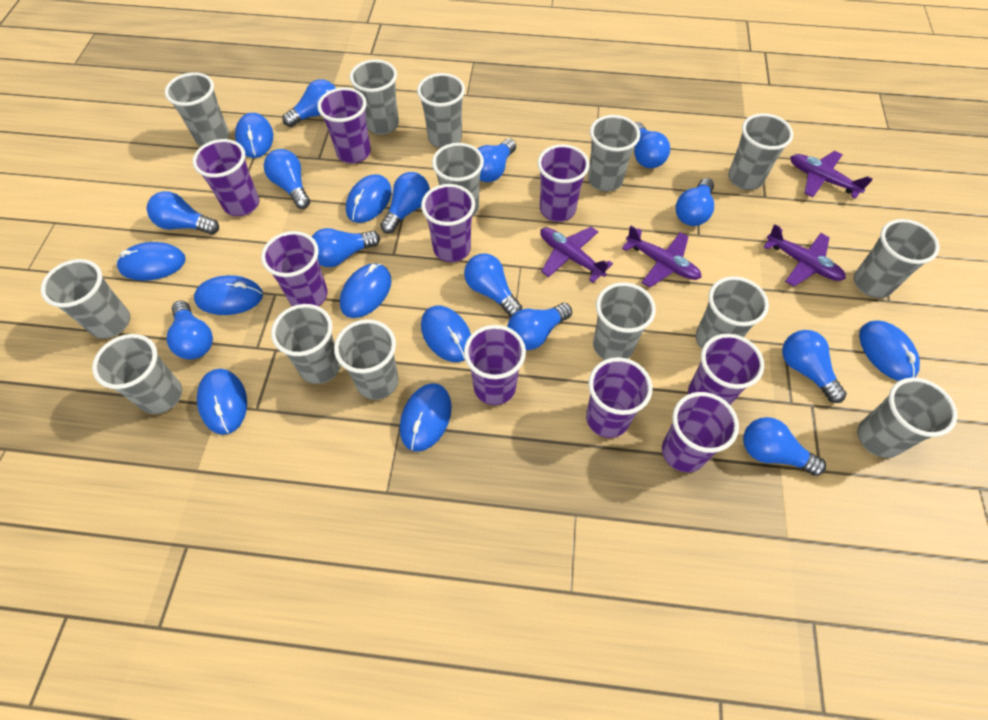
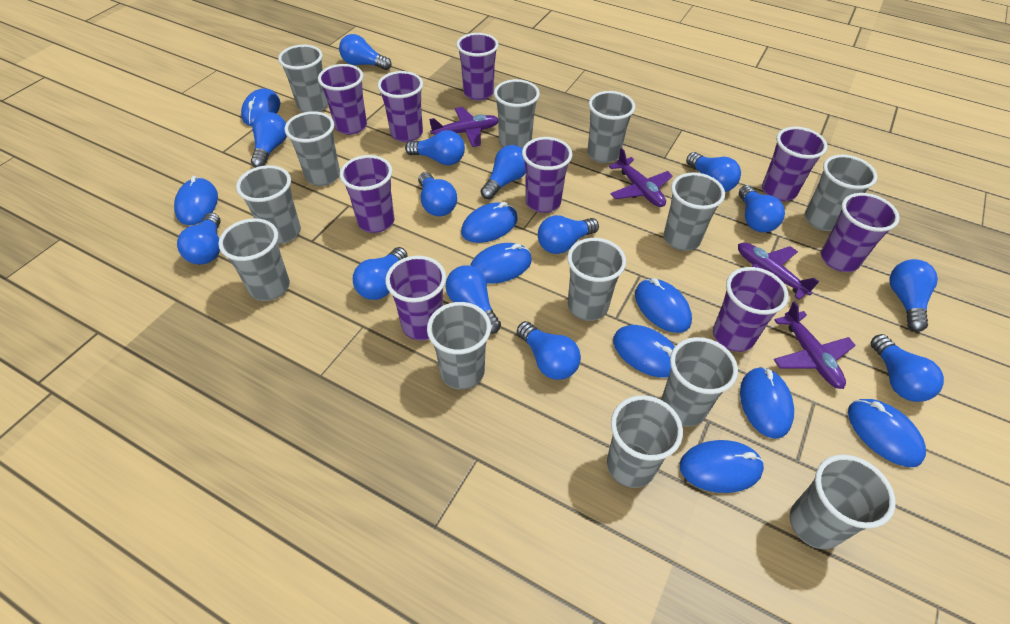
blue light bulb: 13 -> 14
grey cup: 14 -> 13

